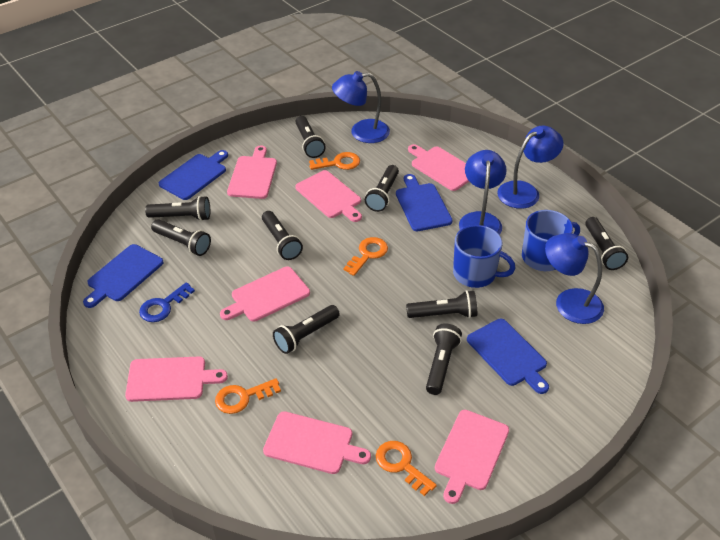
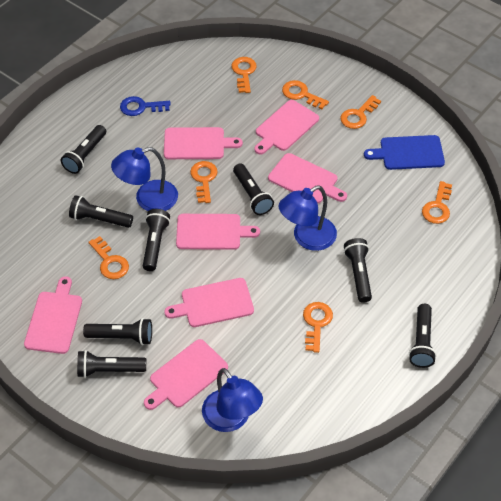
black flashlight: 9 -> 8
blue cutting board: 4 -> 1
blue lamp: 4 -> 3
blue mug: 2 -> 0
orange key: 4 -> 7

